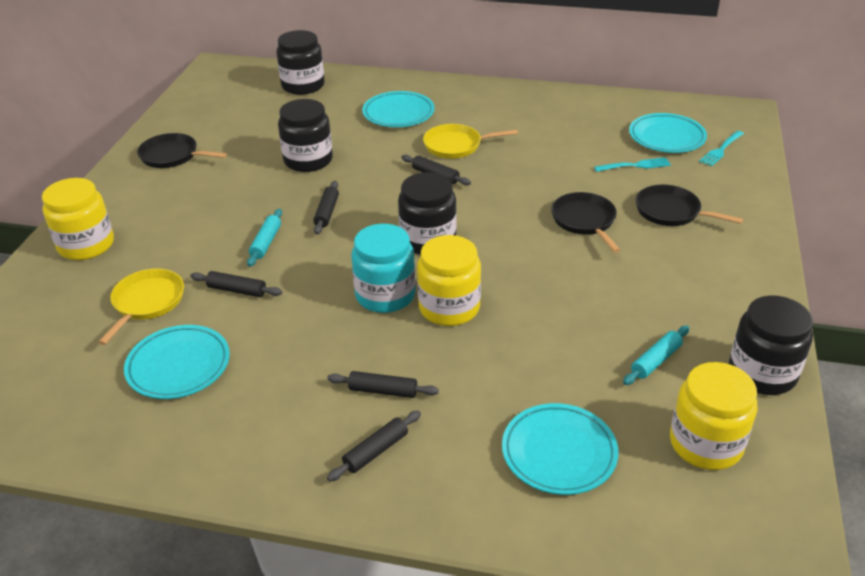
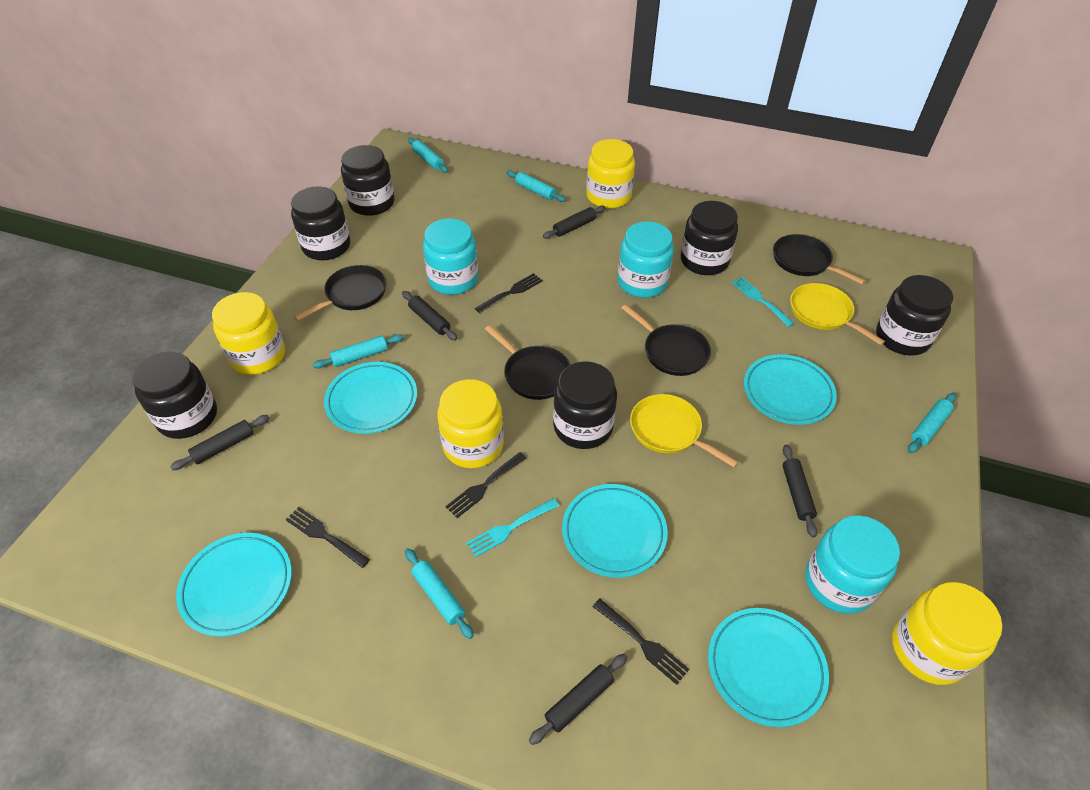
black fork: 0 -> 4
black jar: 4 -> 6
black pan: 3 -> 4
turquoise jar: 1 -> 3
turquoise plate: 4 -> 5
turquoise rolling pin: 2 -> 5
yellow jar: 3 -> 4

